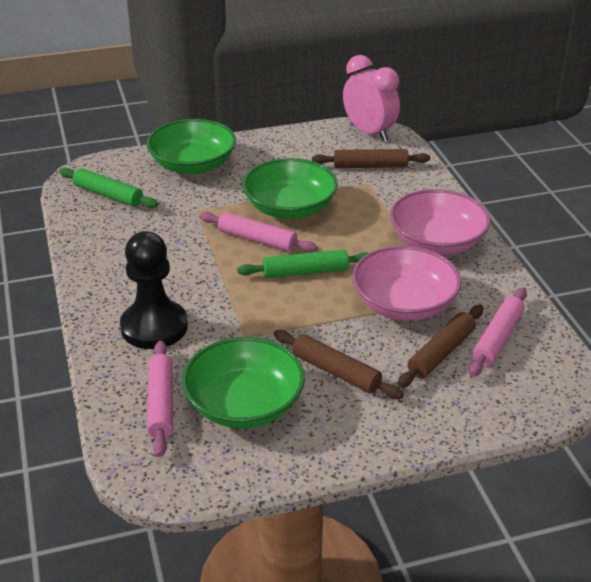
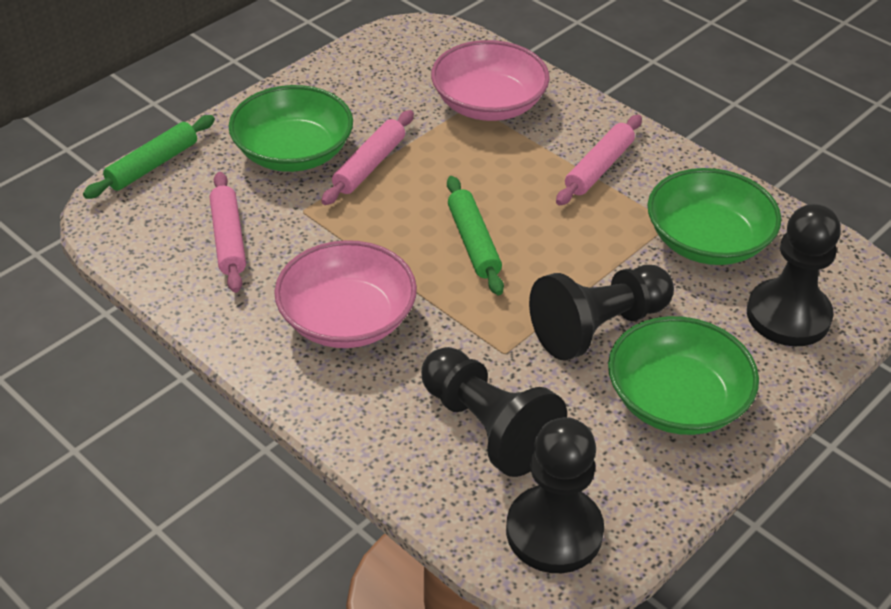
black pawn: 1 -> 4
brown rolling pin: 3 -> 0
pink clock: 1 -> 0

